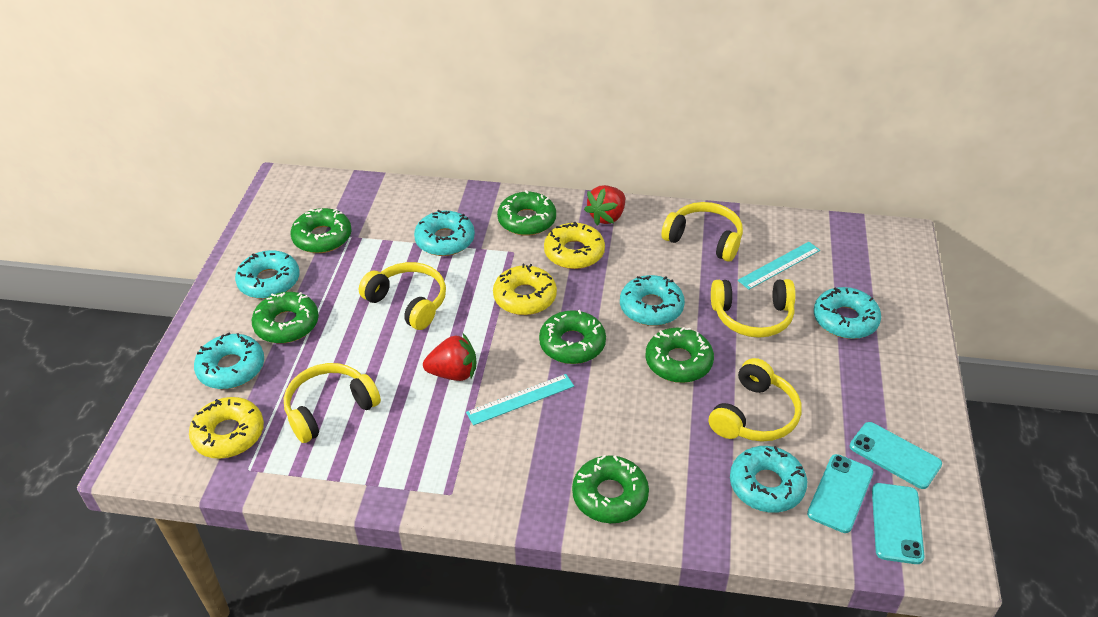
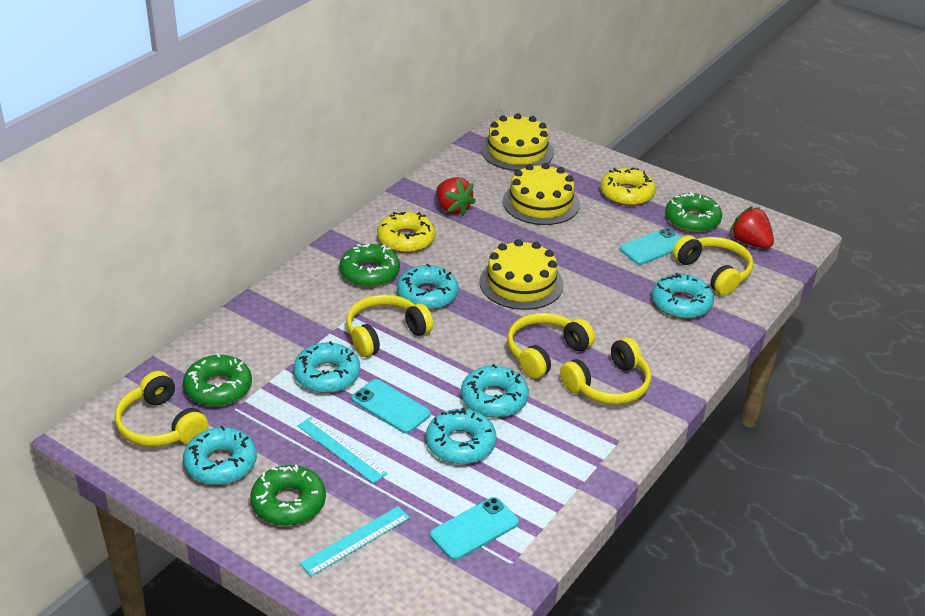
green donut: 6 -> 4
yellow cake: 0 -> 3
yellow donut: 3 -> 2

